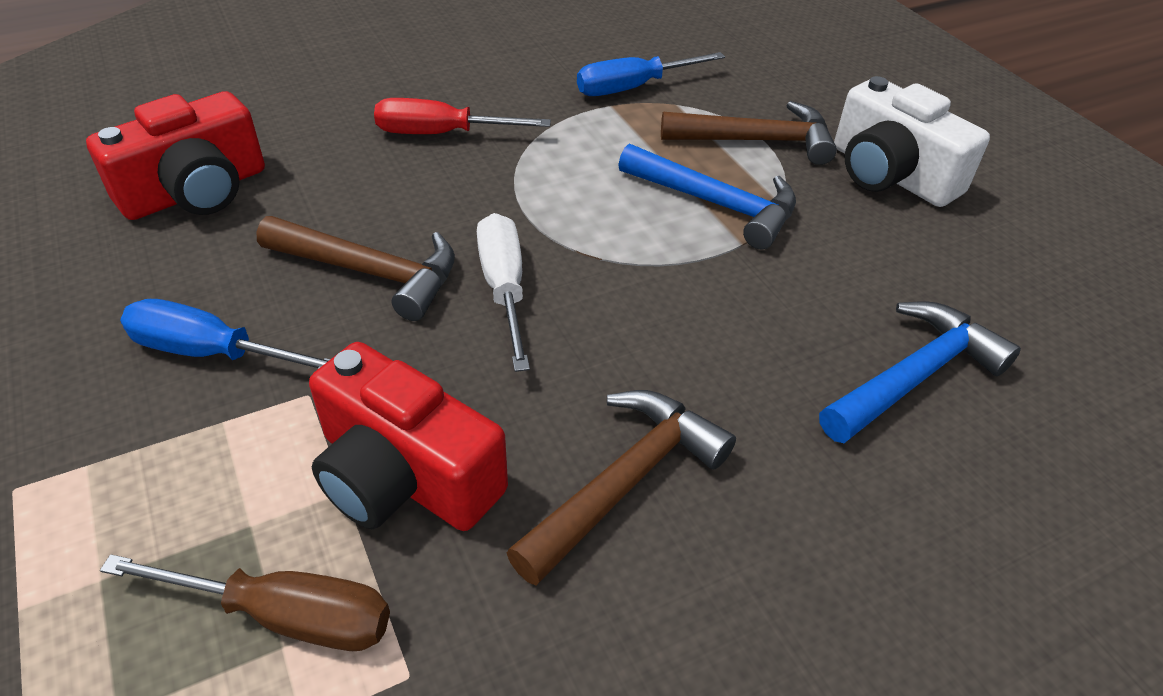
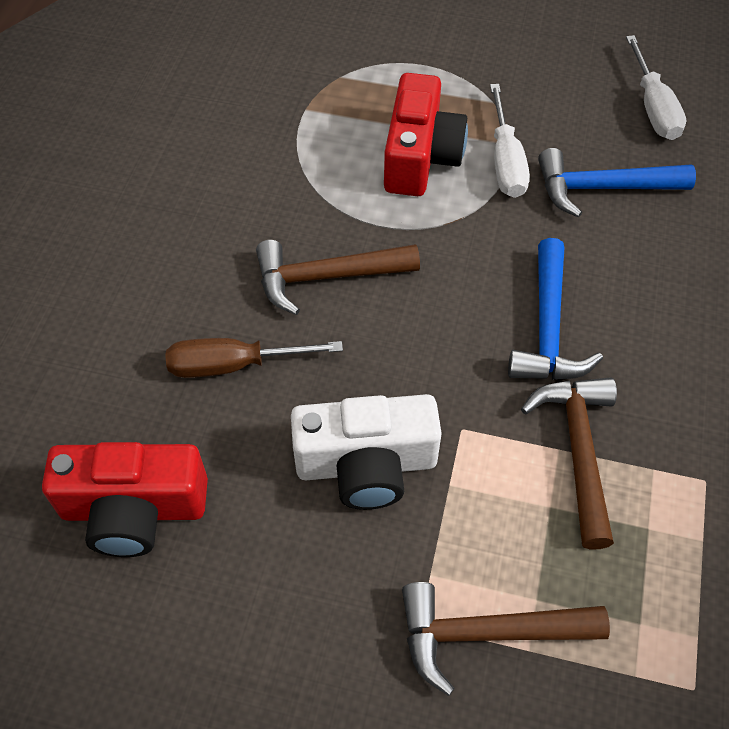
blue screwdriver: 2 -> 0
red screwdriver: 1 -> 0
white screwdriver: 1 -> 2

